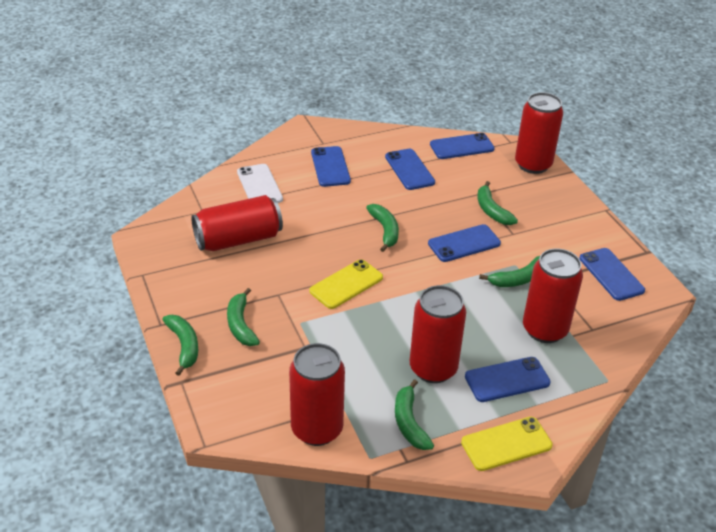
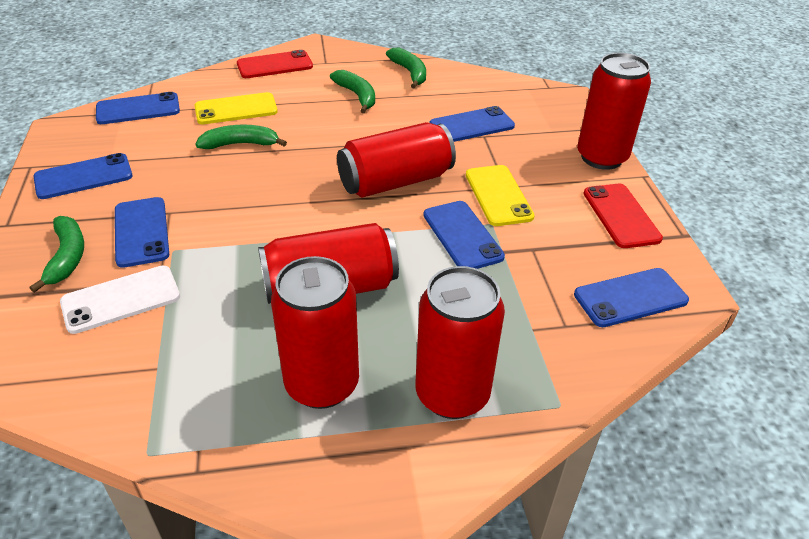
green banana: 6 -> 4
red phone: 0 -> 2

